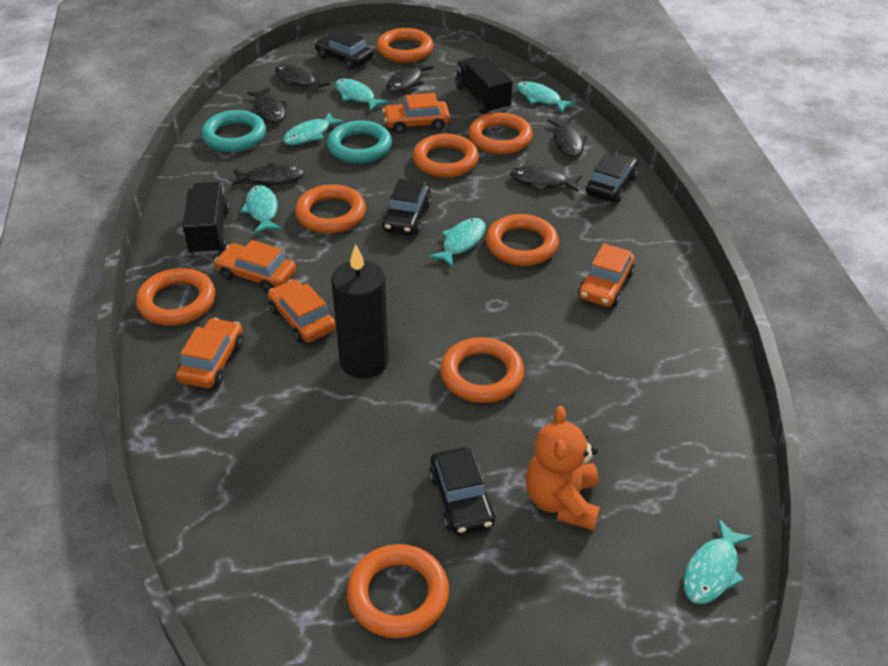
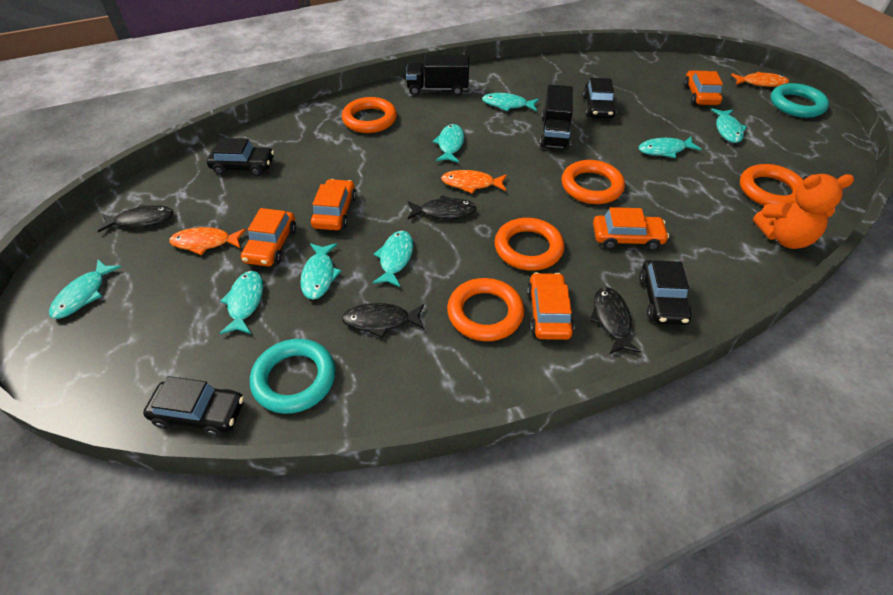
black candle: 1 -> 0
black fish: 6 -> 4
orange fish: 0 -> 3
orange ring: 8 -> 5
turquoise fish: 6 -> 8

